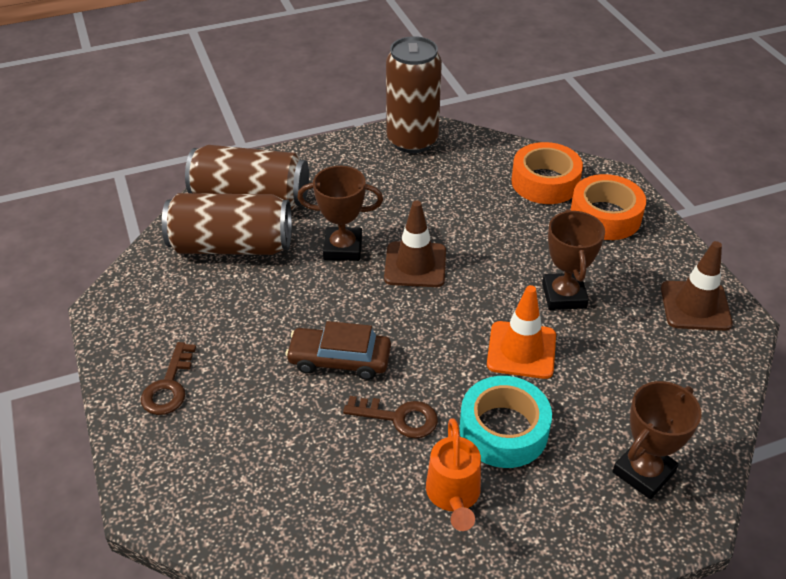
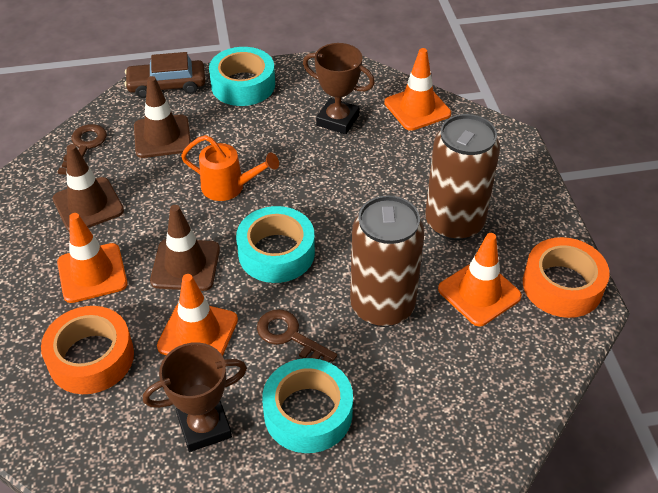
brown can: 3 -> 2
brown traffic cone: 2 -> 3
brown trophy: 3 -> 2
orange traffic cone: 1 -> 4
turquoise tape: 1 -> 3

